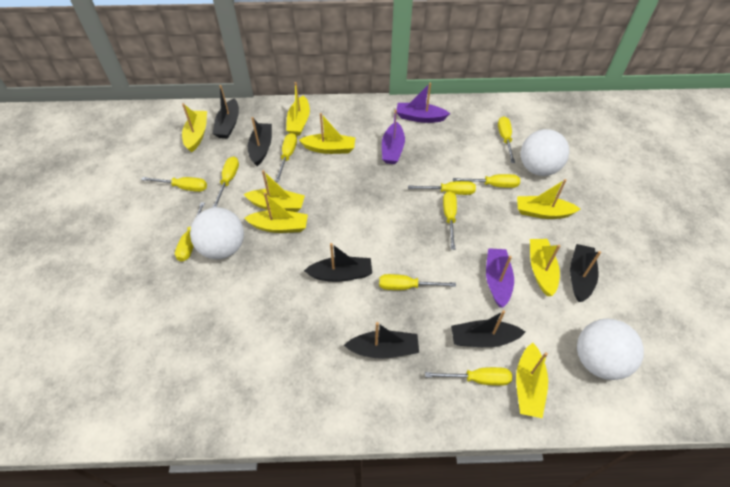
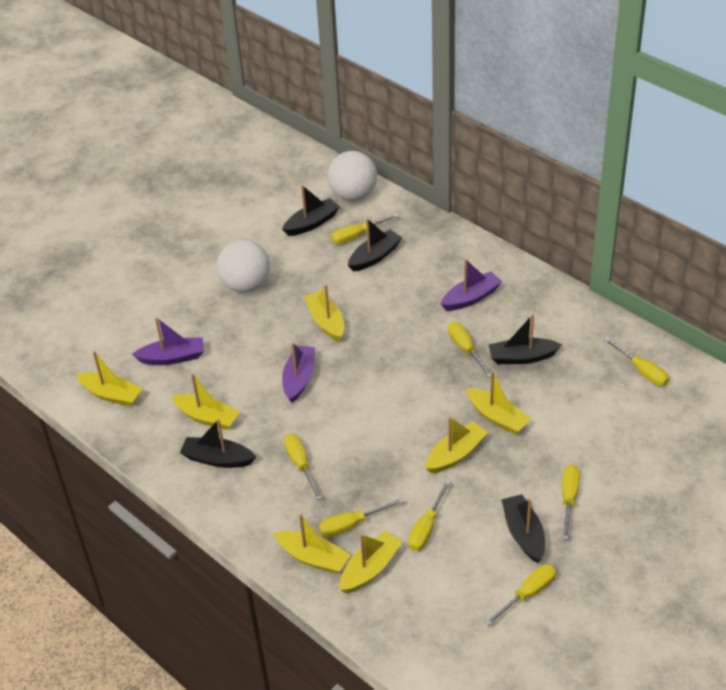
black boat: 6 -> 5
white ball: 3 -> 2
yellow boat: 8 -> 7
yellow screwdriver: 10 -> 8

